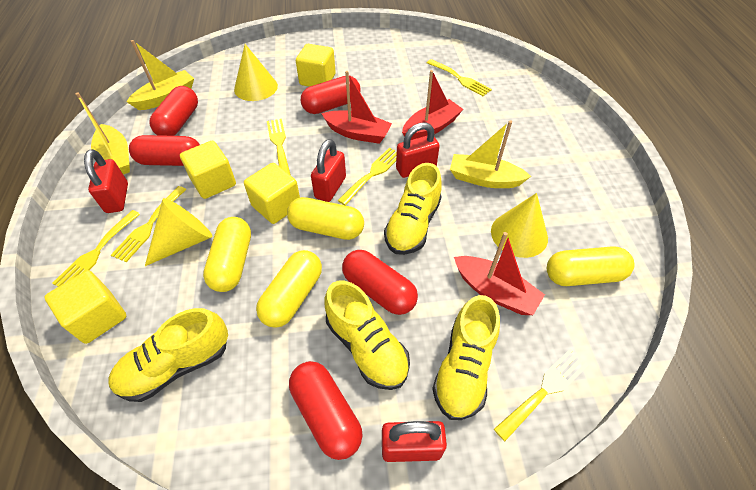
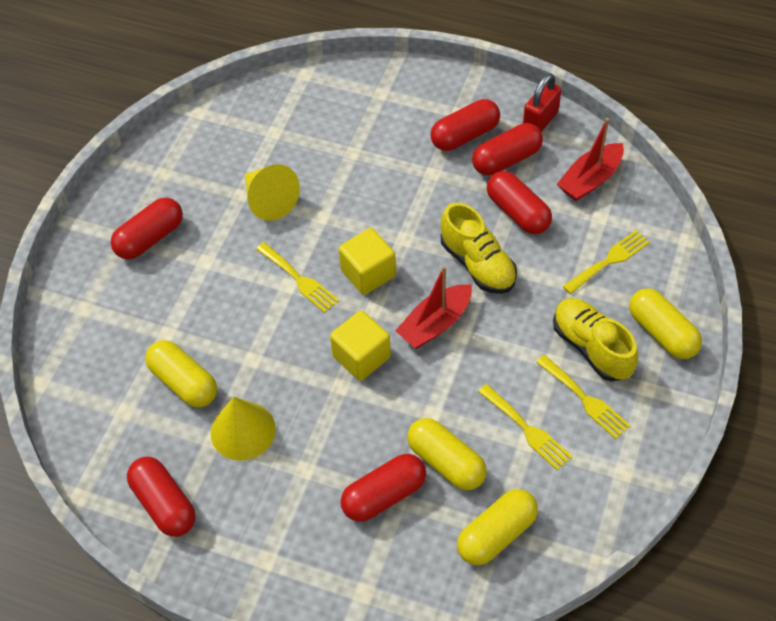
red boat: 3 -> 2
red capsule: 5 -> 6
red padlock: 4 -> 1
yellow boat: 3 -> 0
yellow cone: 3 -> 2
yellow cube: 4 -> 2
yellow fork: 6 -> 4
yellow shoe: 4 -> 2

